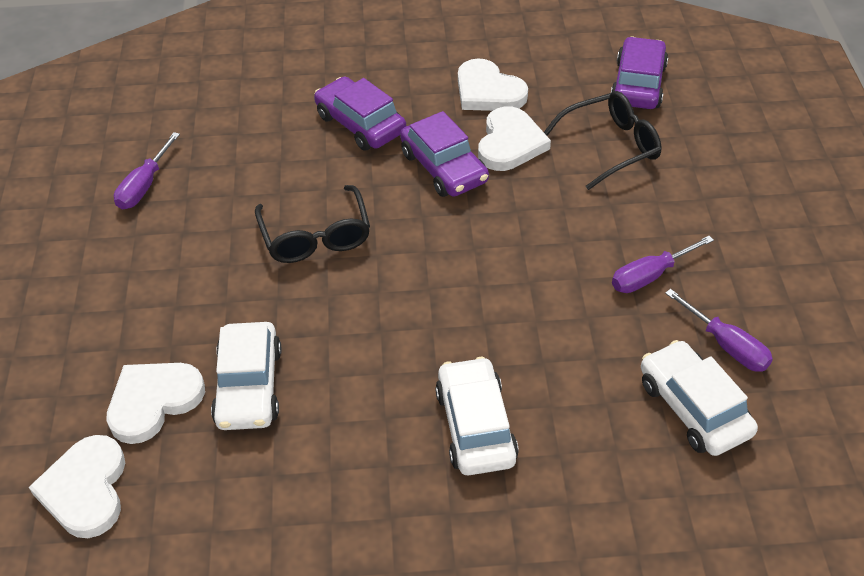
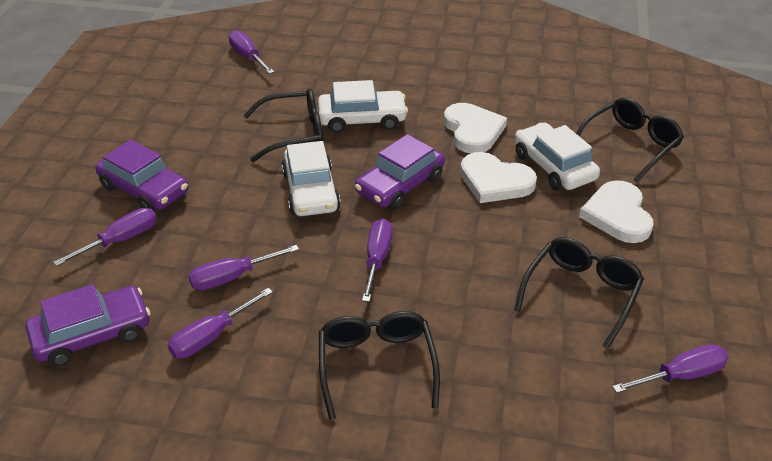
black glasses: 2 -> 4
purple screwdriver: 3 -> 6
white heart: 4 -> 3

